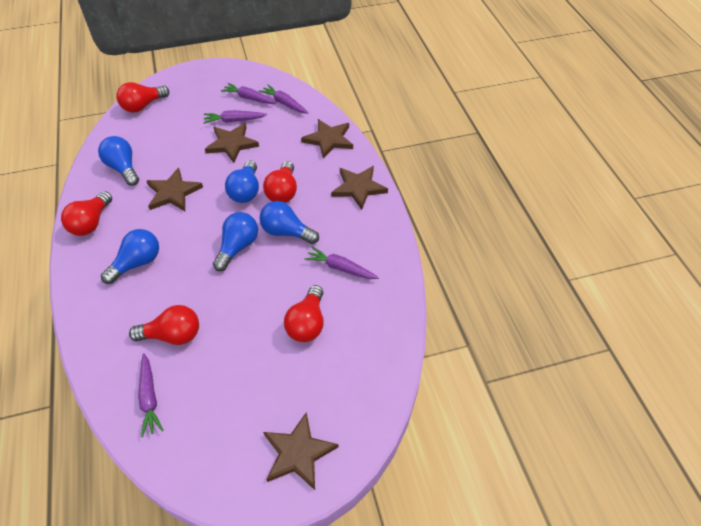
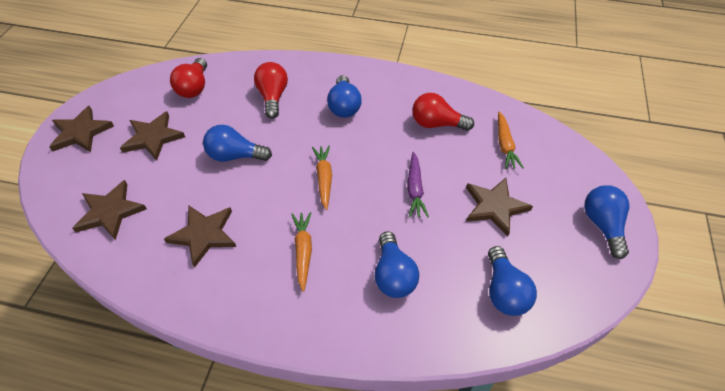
orange carrot: 0 -> 3
purple carrot: 5 -> 1
red light bulb: 5 -> 3

